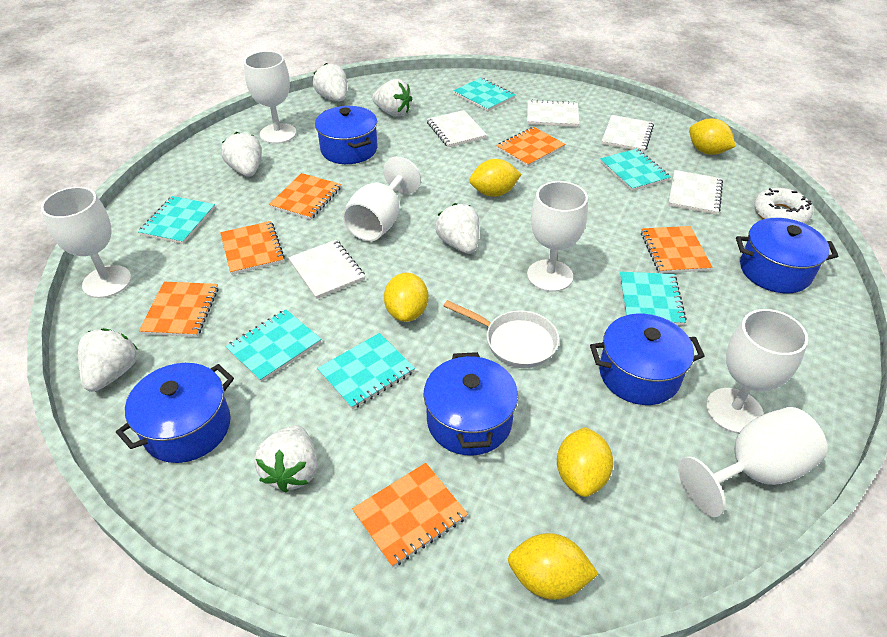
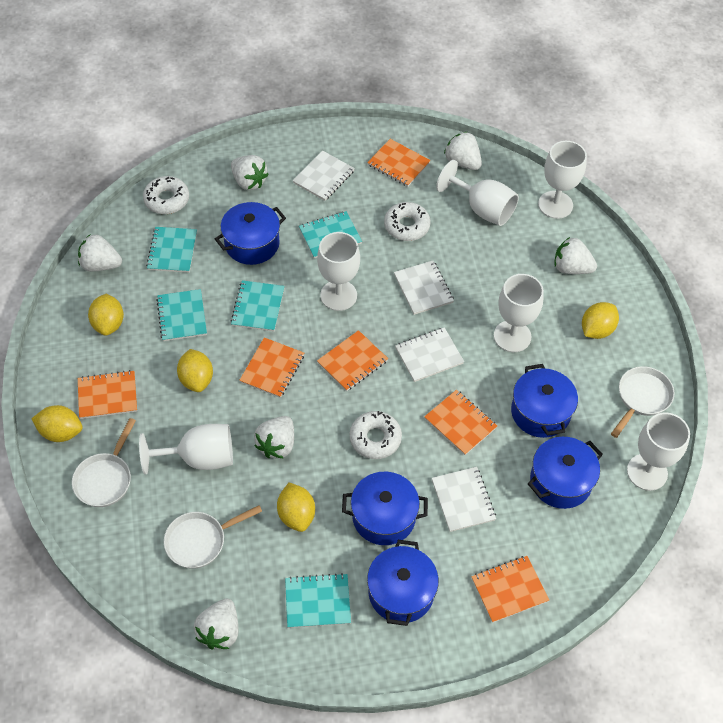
turquoise notebook: 6 -> 5
white donut: 1 -> 3
white notebook: 5 -> 4
white pan: 1 -> 3

